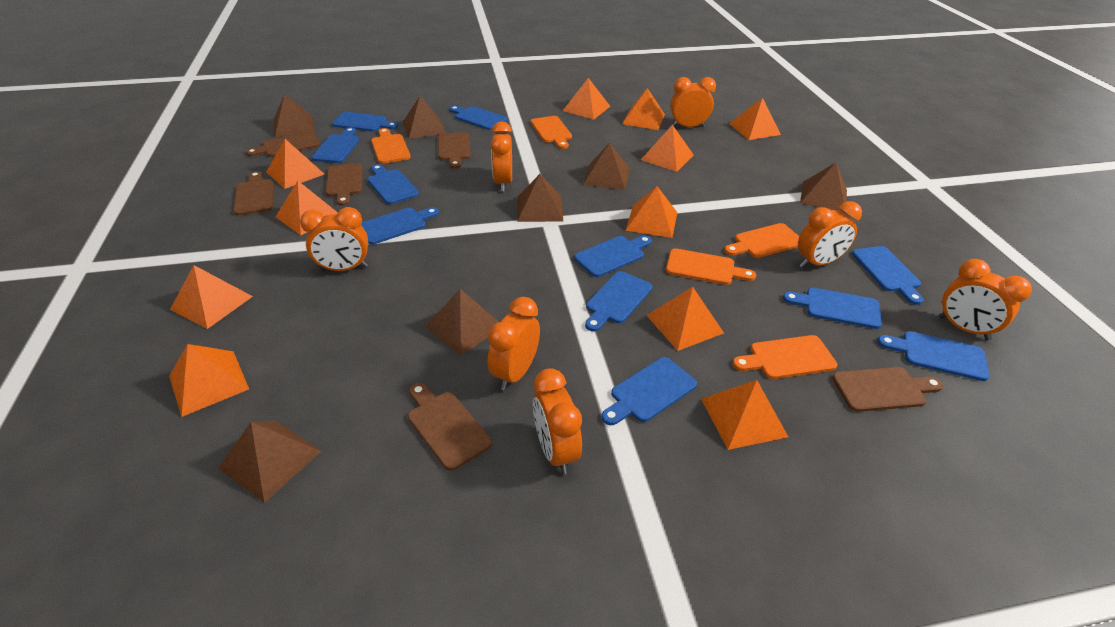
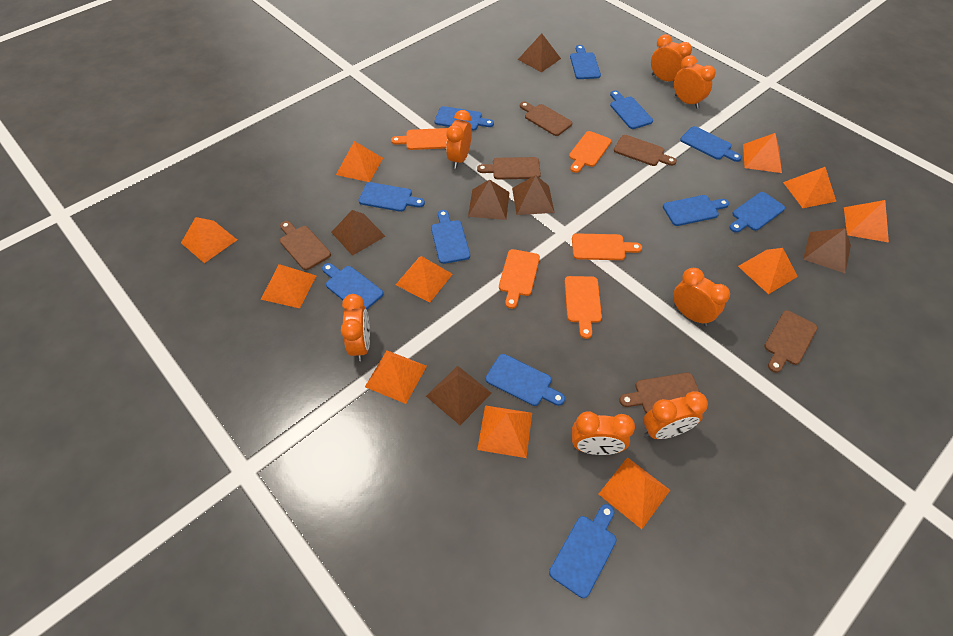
brown pyramid: 7 -> 6

